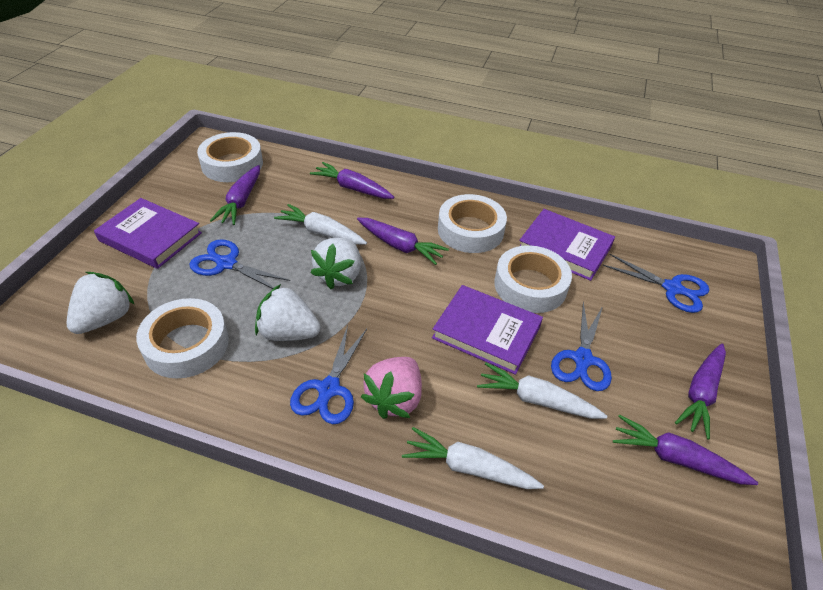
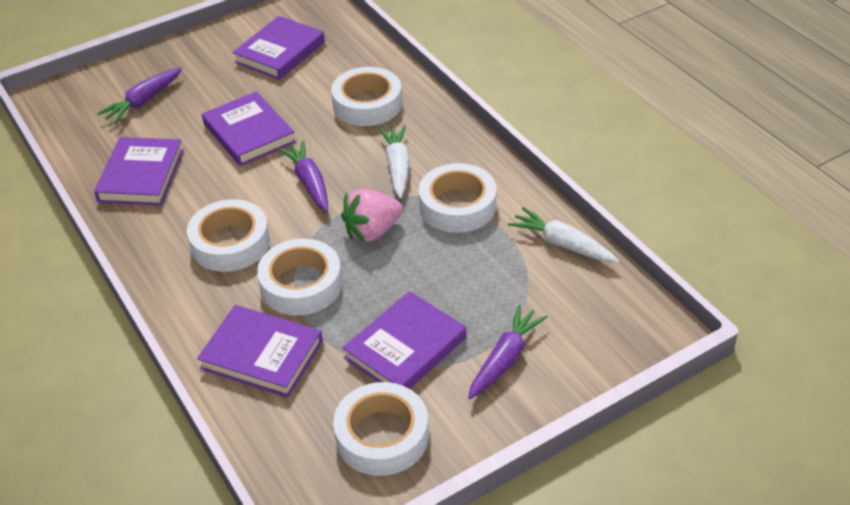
blue scissors: 4 -> 0
purple book: 3 -> 5
purple carrot: 5 -> 3
white carrot: 3 -> 2
white strawberry: 3 -> 0
white tape: 4 -> 5

